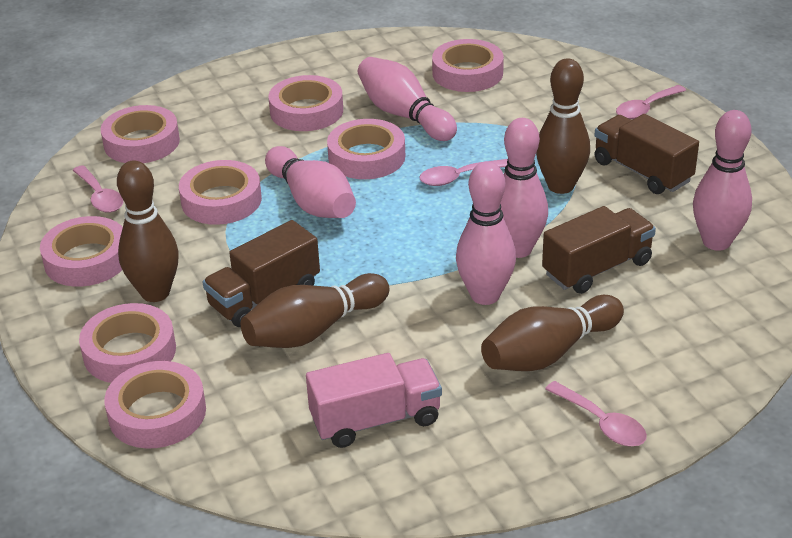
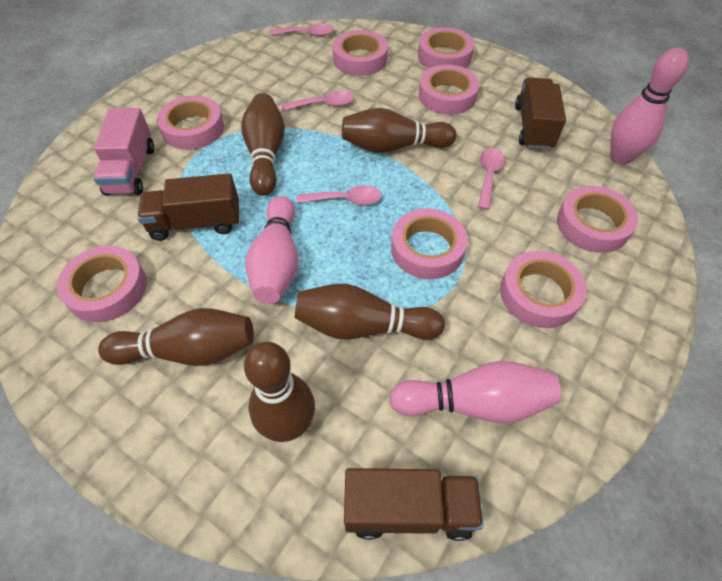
brown bowling pin: 4 -> 5
pink bowling pin: 5 -> 3

